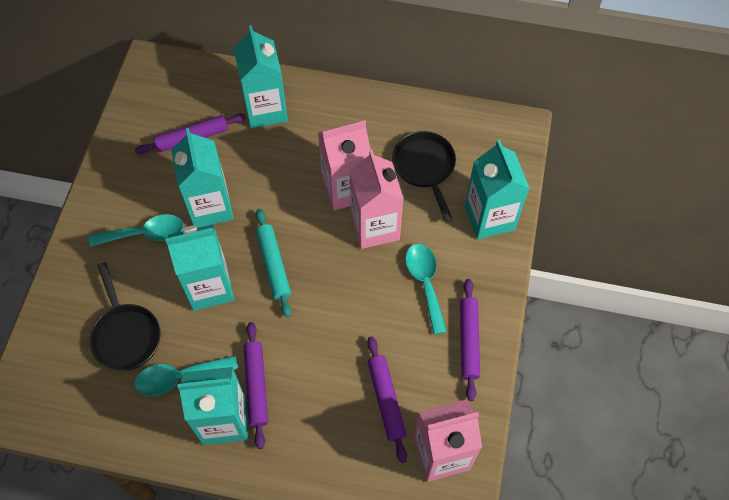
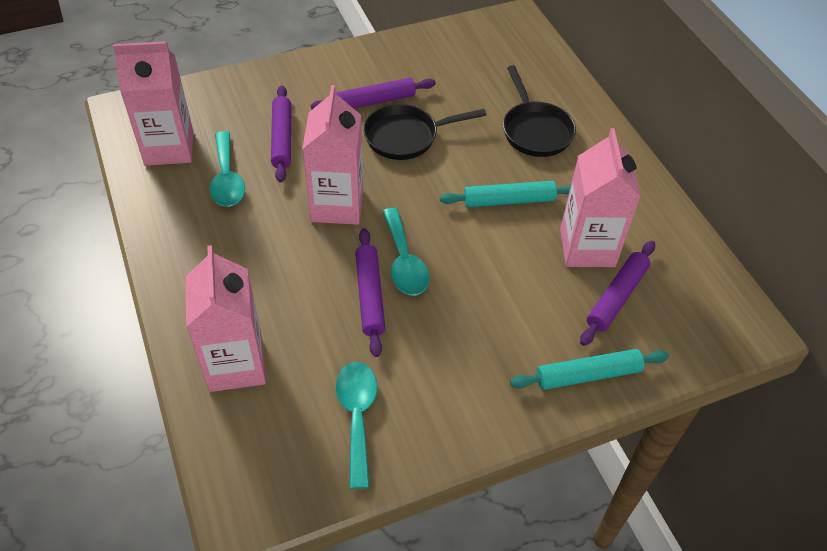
pink carton: 3 -> 4
turquoise carton: 5 -> 0
turquoise rolling pin: 1 -> 2

